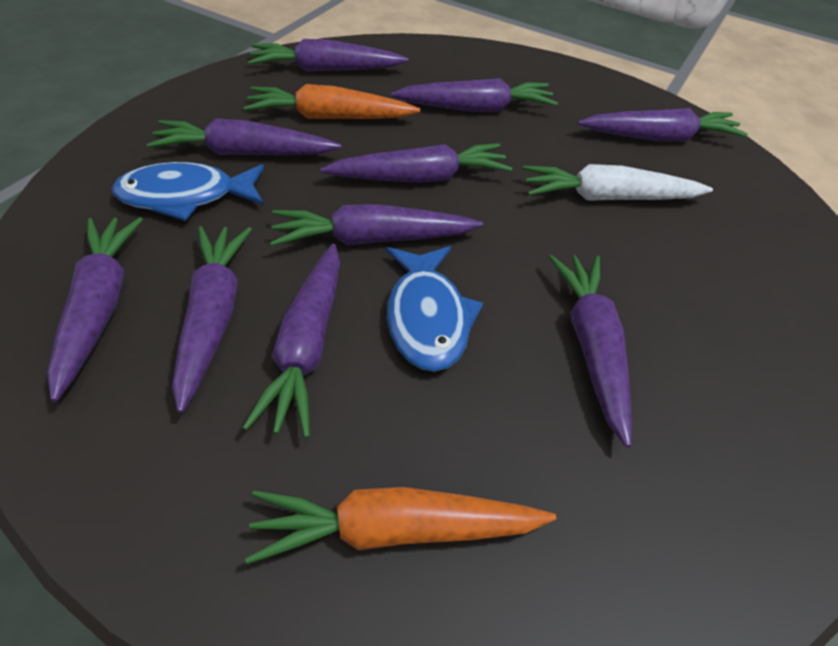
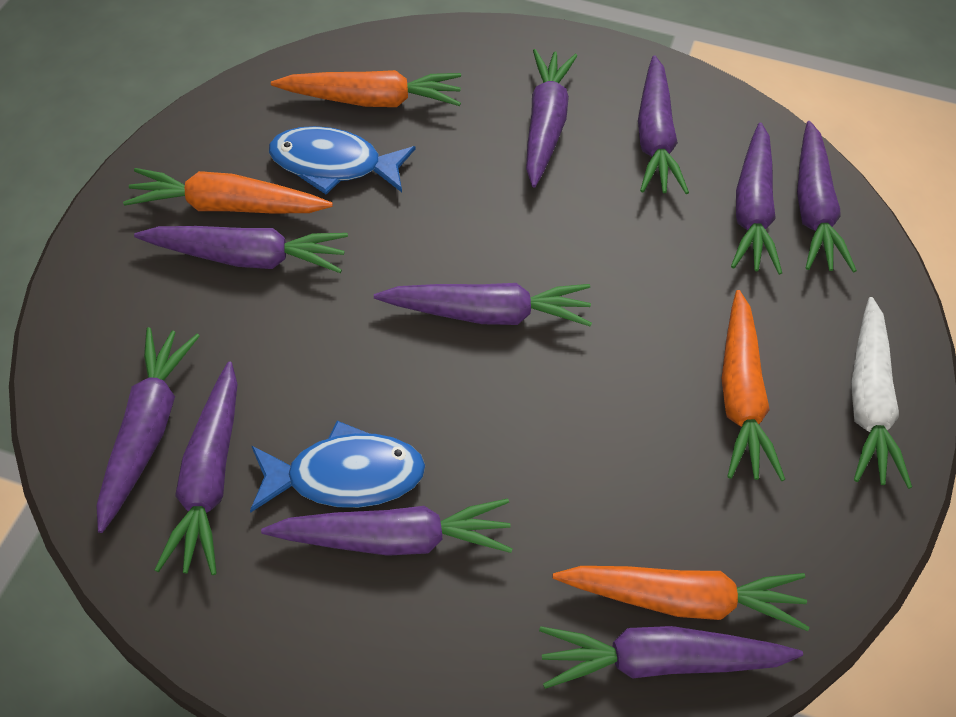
orange carrot: 2 -> 4

